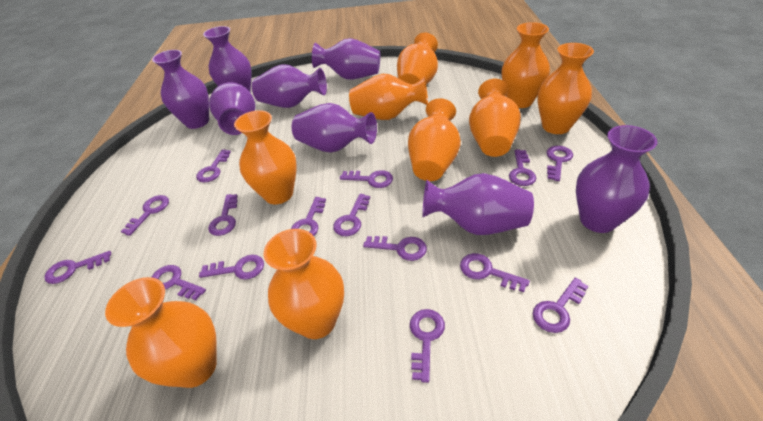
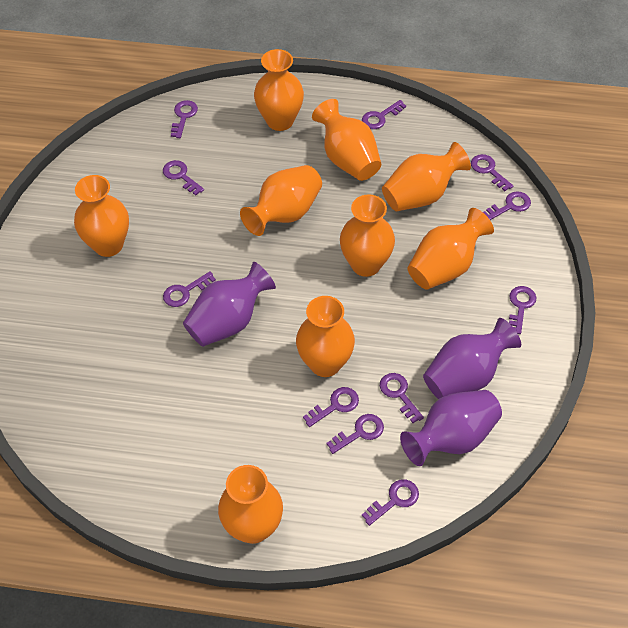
purple key: 15 -> 11
purple vase: 8 -> 3

